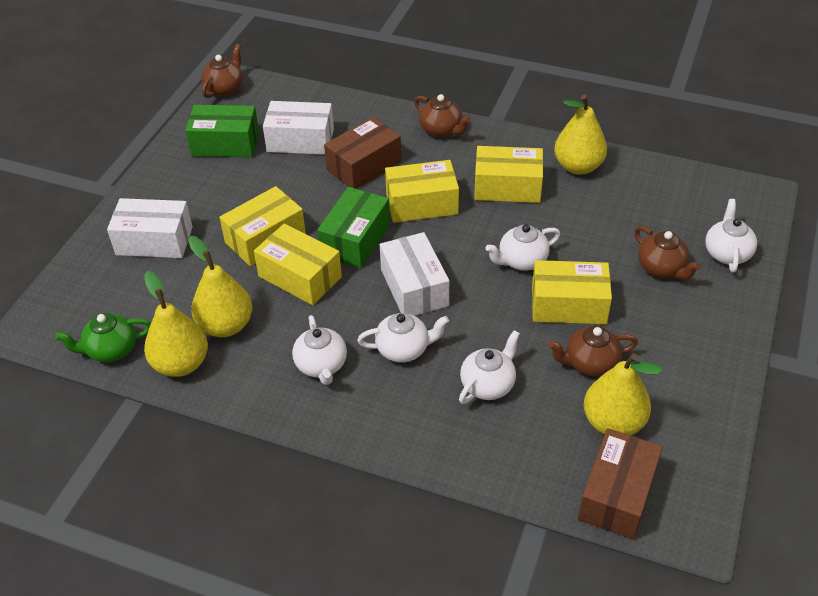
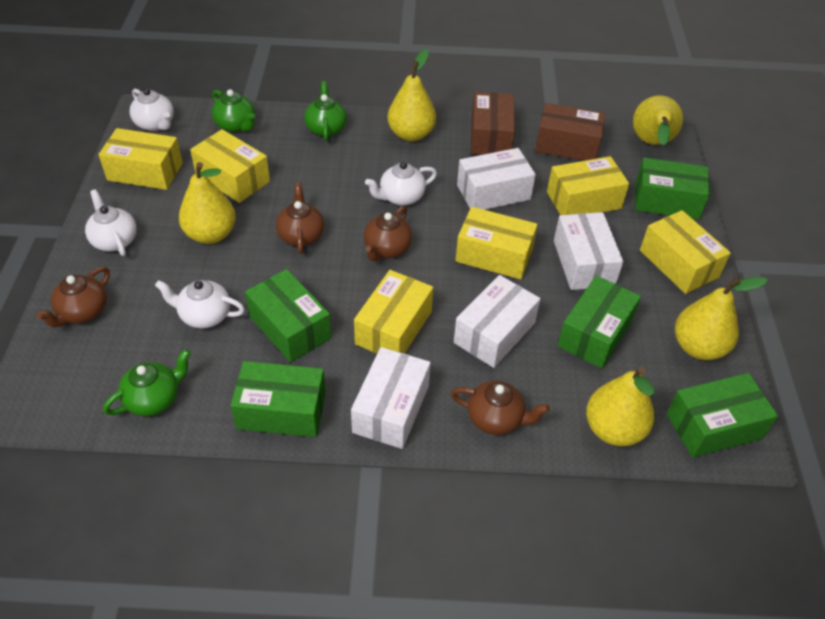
green box: 2 -> 5
green teapot: 1 -> 3
white box: 3 -> 4
white teapot: 5 -> 4
yellow box: 5 -> 6
yellow pear: 4 -> 5

